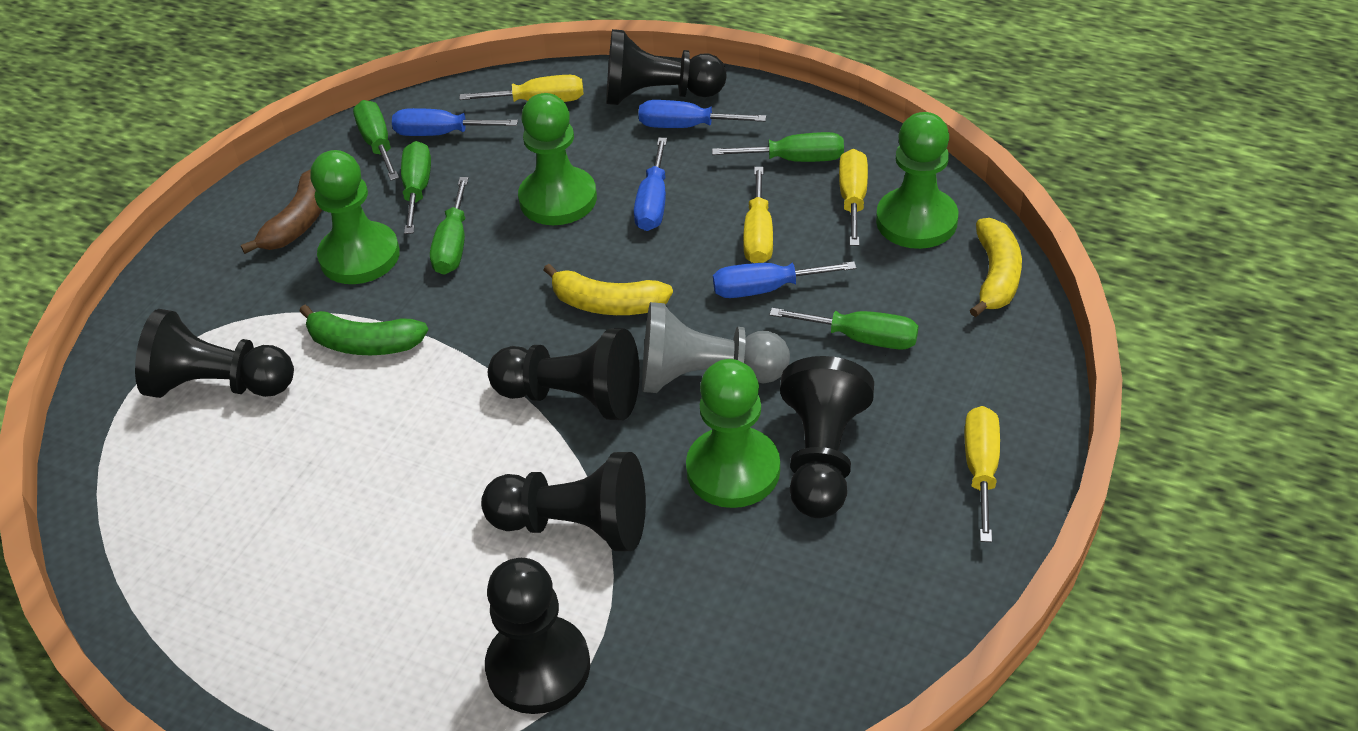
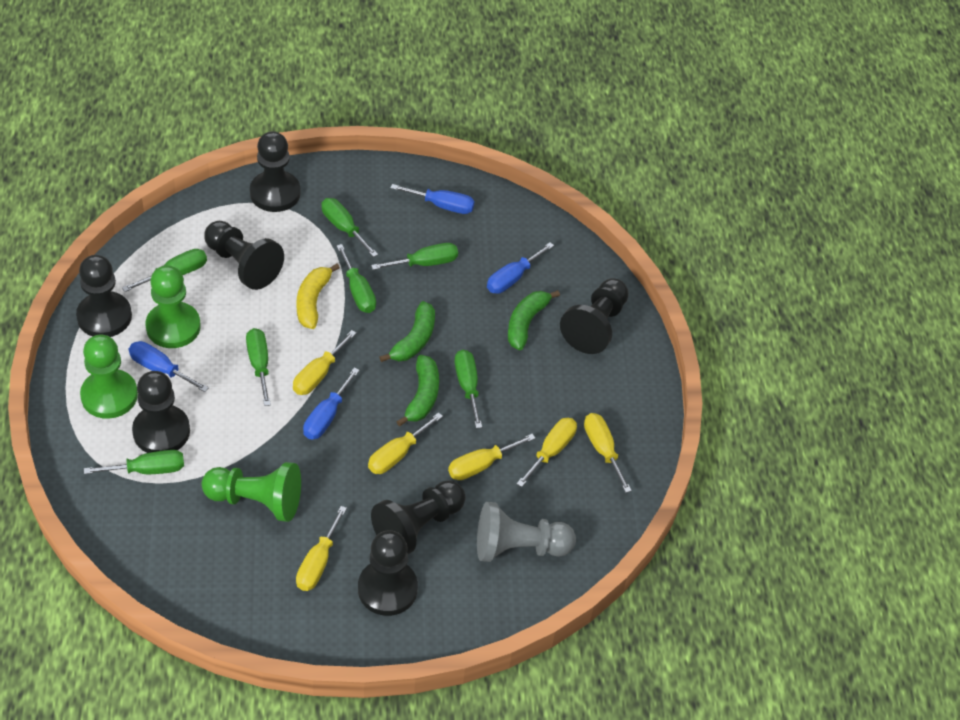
black pawn: 6 -> 7
brown banana: 1 -> 0
green banana: 1 -> 3
green pawn: 4 -> 3
green screwdriver: 5 -> 7
yellow banana: 2 -> 1
yellow screwdriver: 4 -> 6

